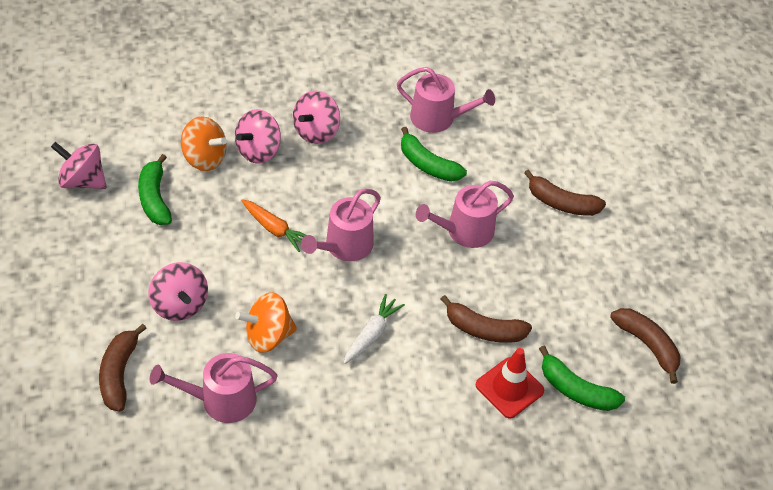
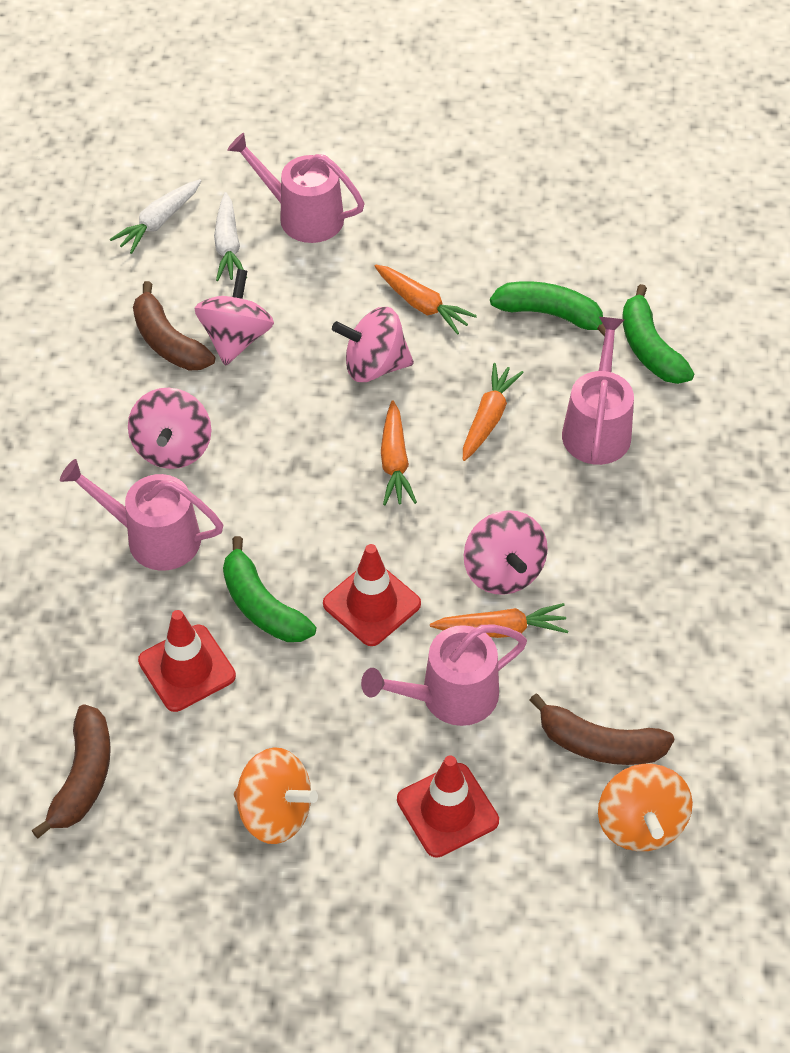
brown banana: 4 -> 3
orange carrot: 1 -> 4
red traffic cone: 1 -> 3
white carrot: 1 -> 2

